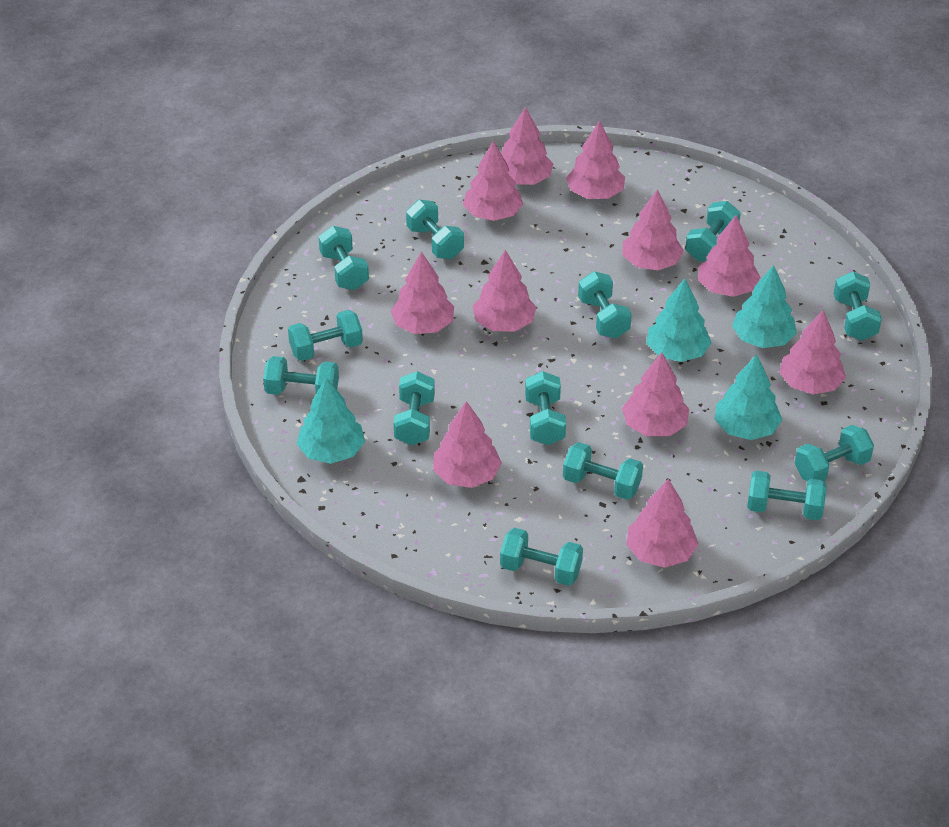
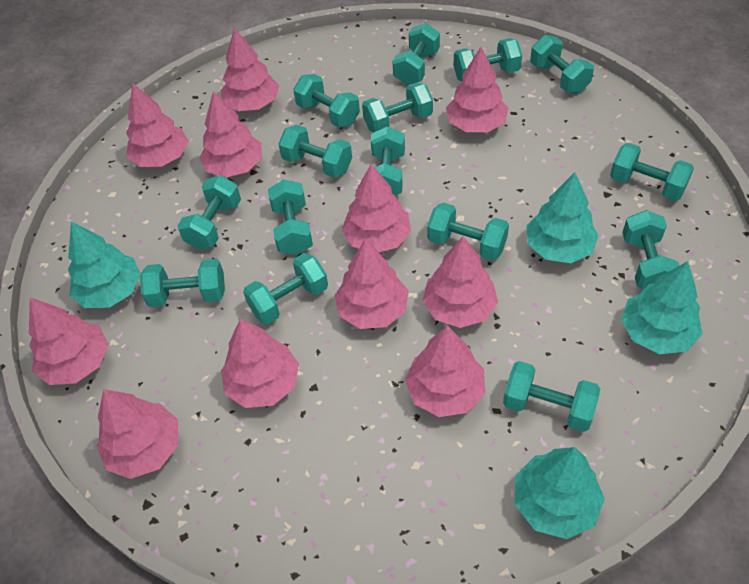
turquoise dumbbell: 13 -> 15

